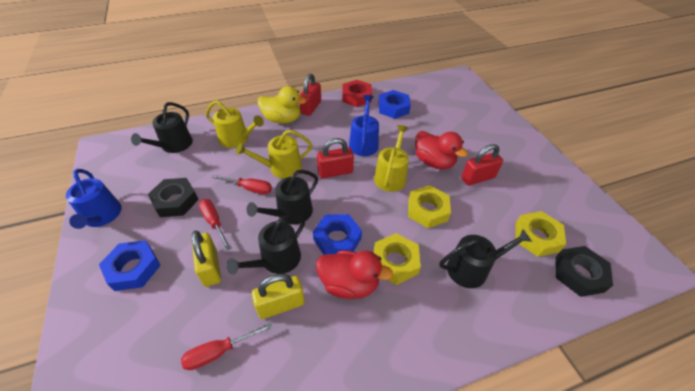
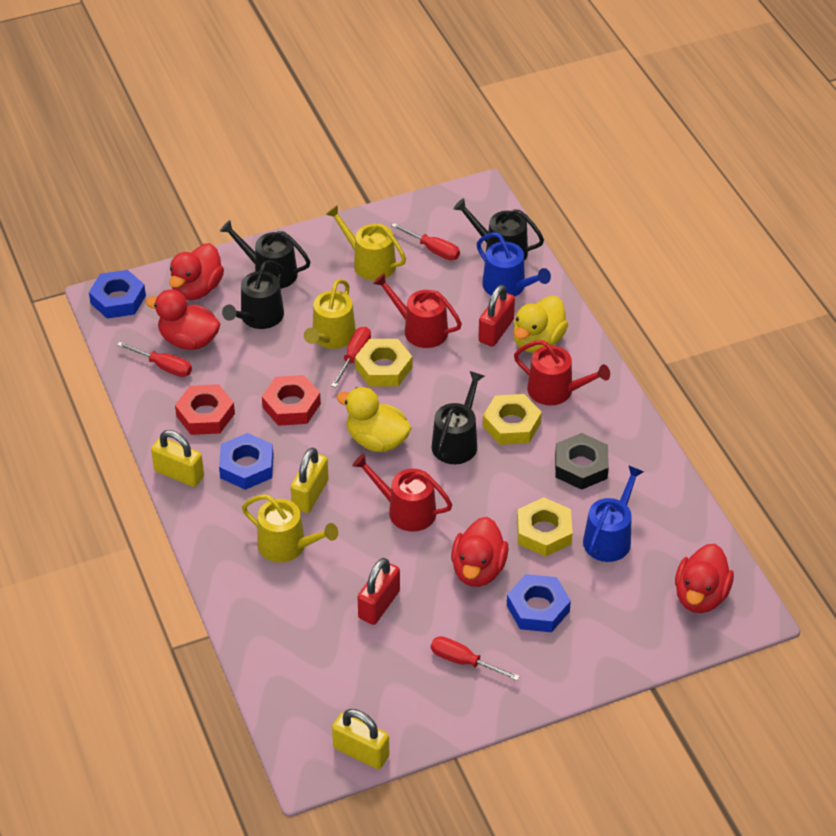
black nut: 2 -> 1
red duck: 2 -> 4
red nut: 1 -> 2
red padlock: 3 -> 2
red screwdriver: 3 -> 4
red watering can: 0 -> 3
yellow duck: 1 -> 2
yellow padlock: 2 -> 3

